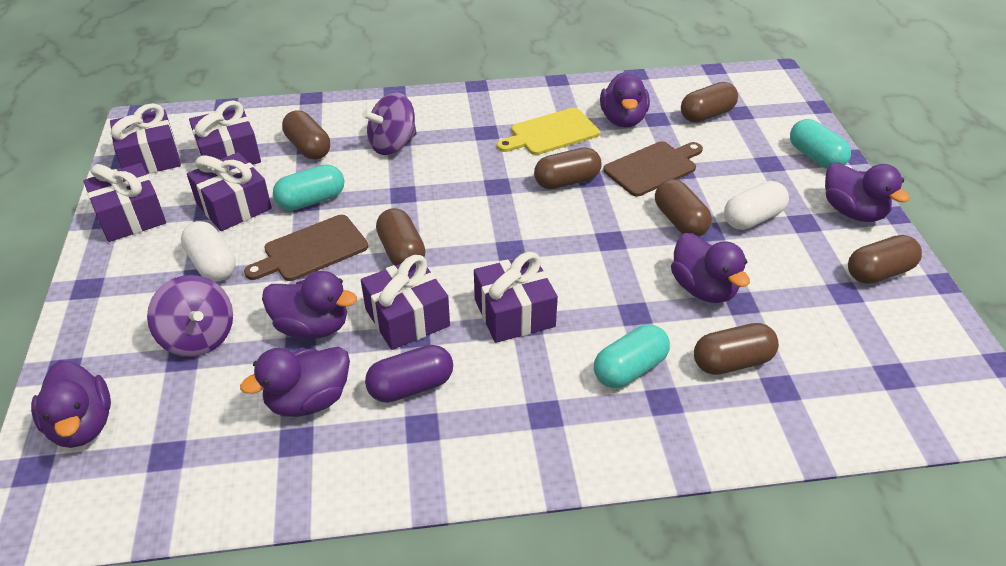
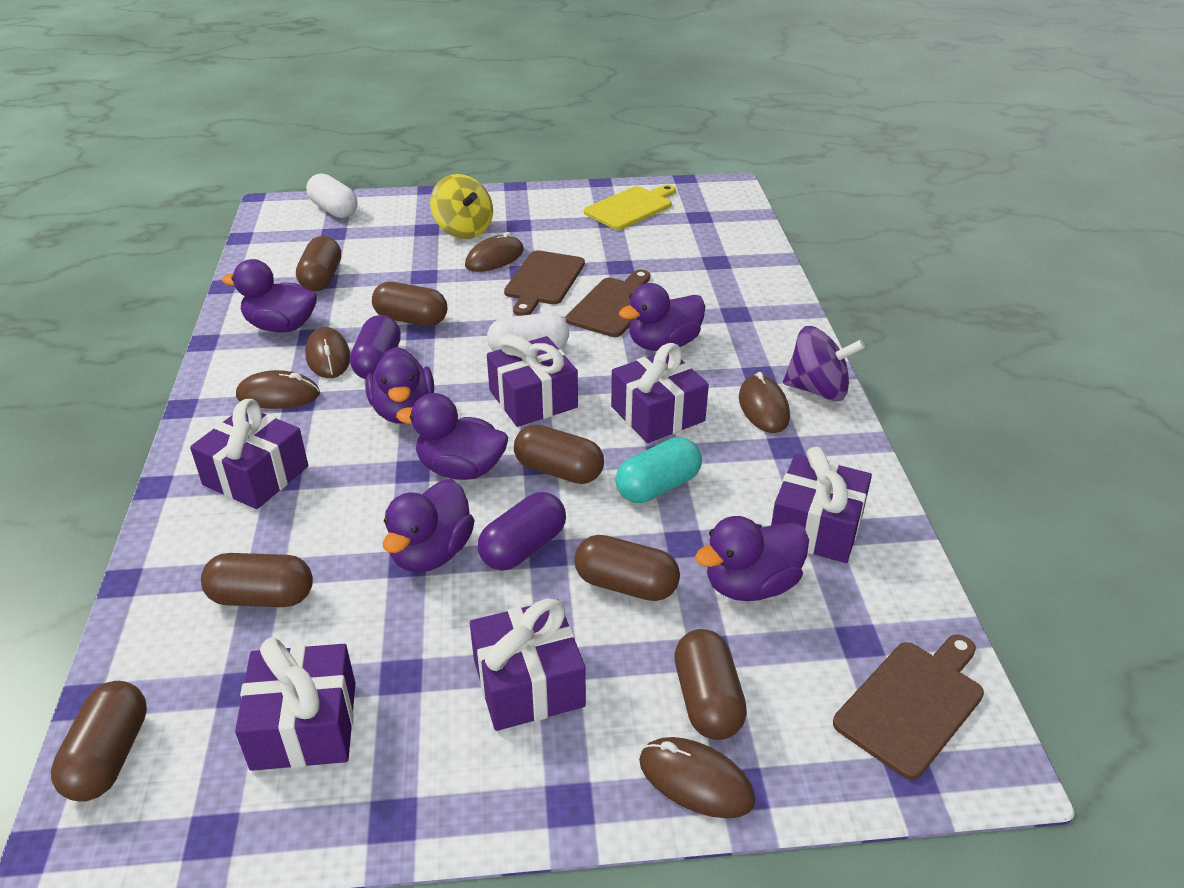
brown cutting board: 2 -> 3
brown mouse: 0 -> 5
purple capsule: 1 -> 2
purple spinning top: 2 -> 1
turquoise capsule: 3 -> 1
yellow spinning top: 0 -> 1

